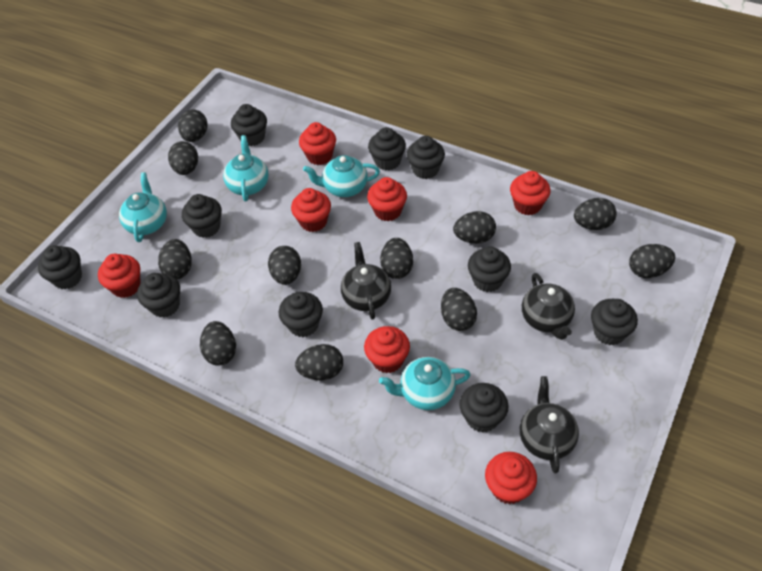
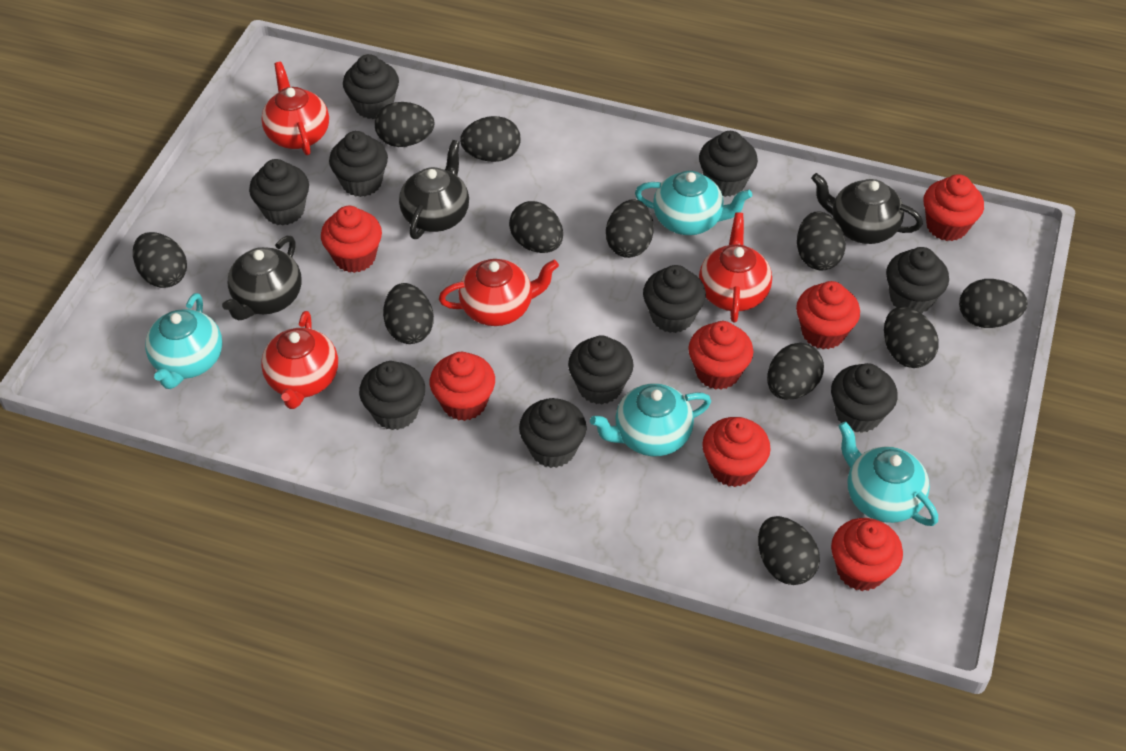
red teapot: 0 -> 4

